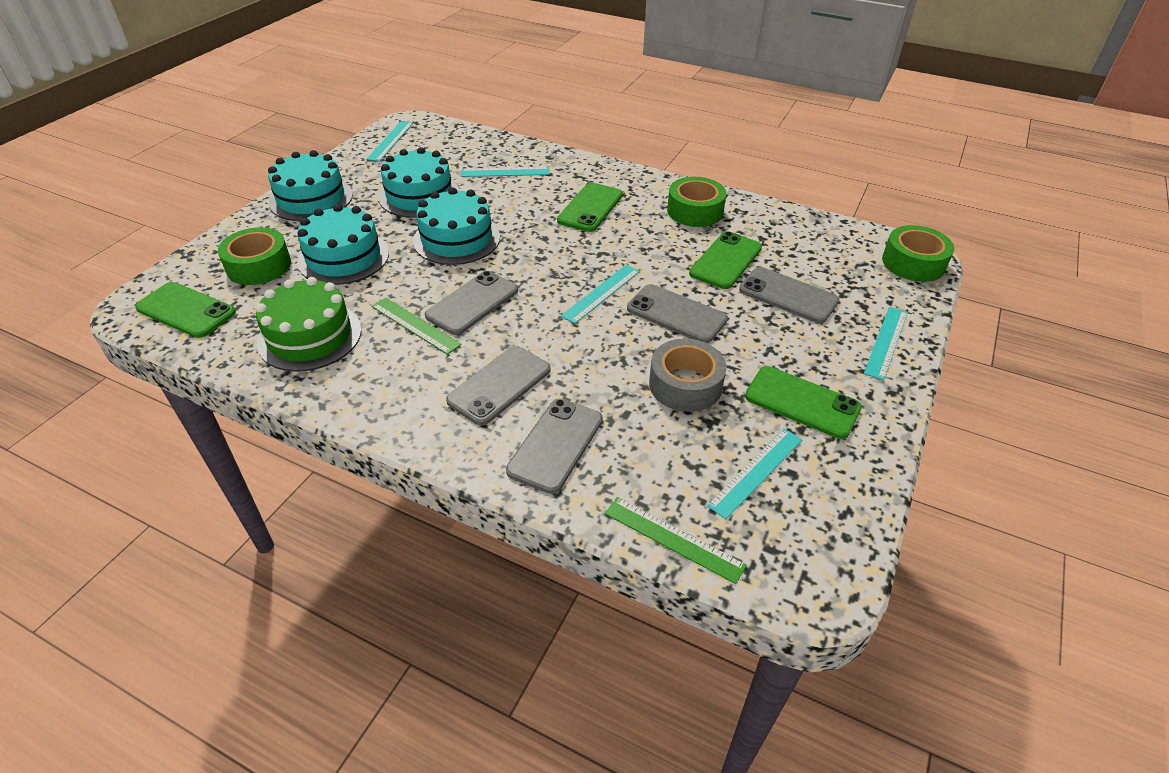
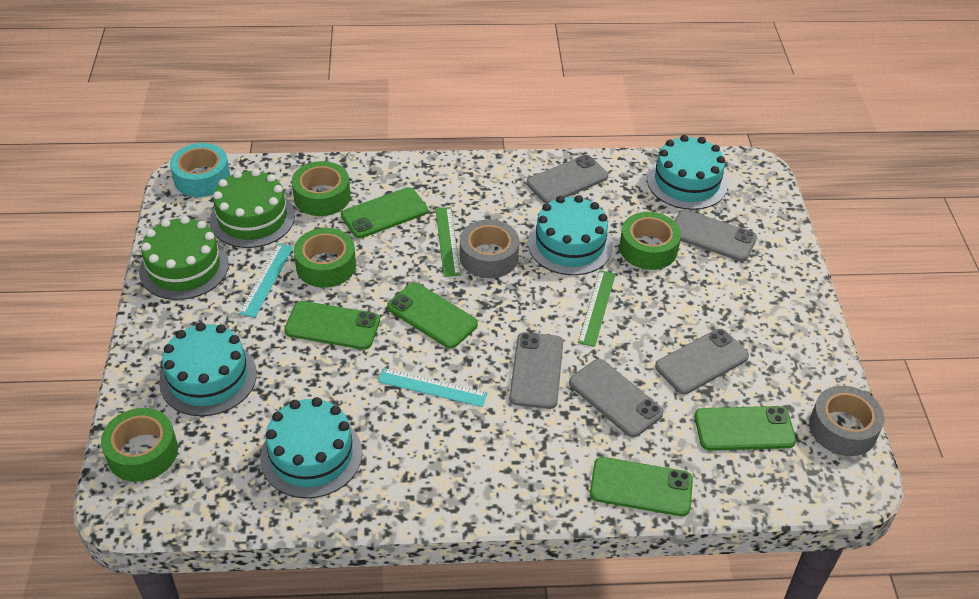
green cake: 1 -> 2
green phone: 4 -> 5
green tape: 3 -> 4
grey tape: 1 -> 2
turquoise ruler: 5 -> 2
turquoise tape: 0 -> 1

